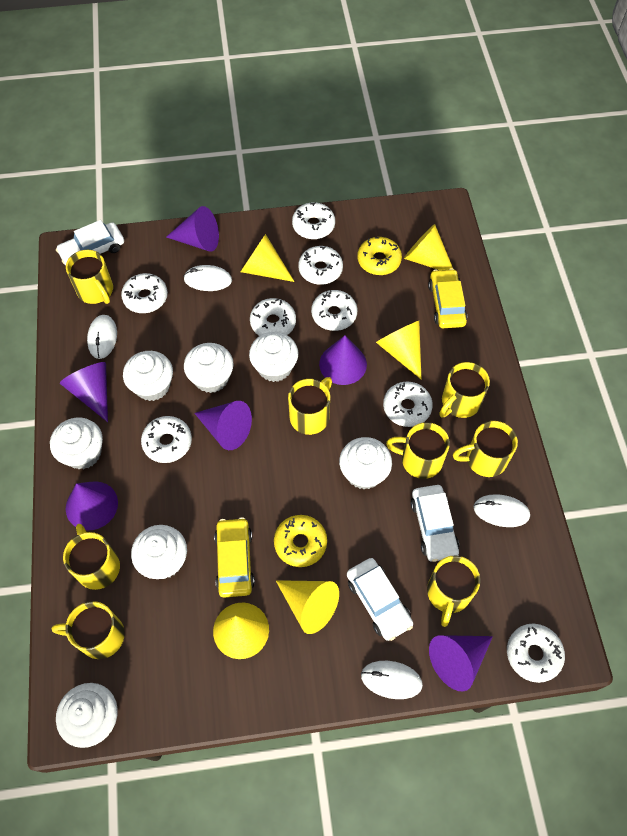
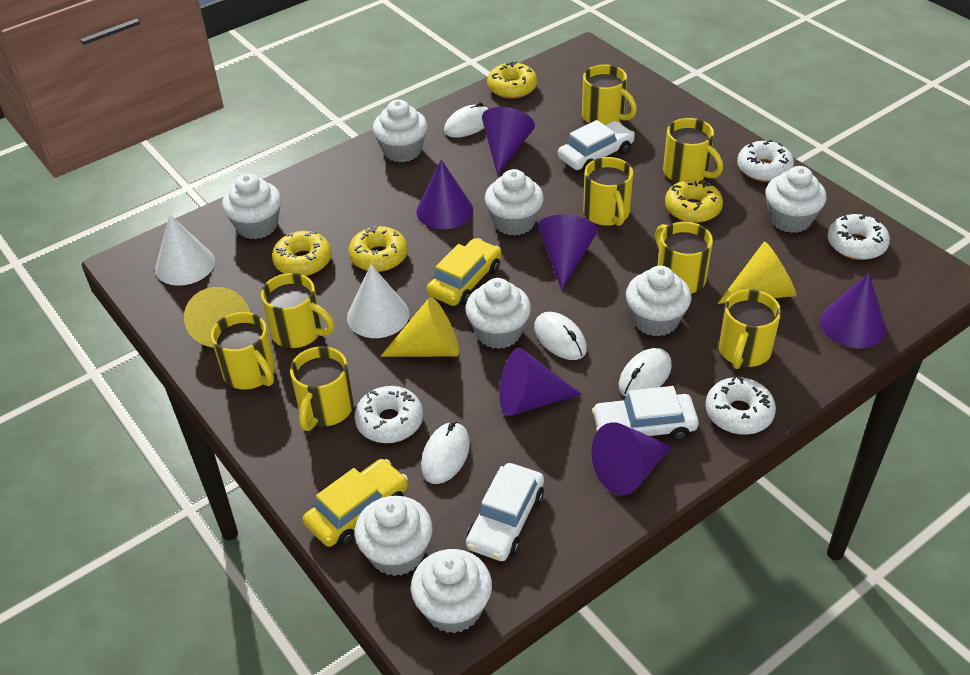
white cone: 0 -> 2
white cupcake: 7 -> 8
white donut: 8 -> 4
yellow cone: 5 -> 3
yellow donut: 2 -> 4

